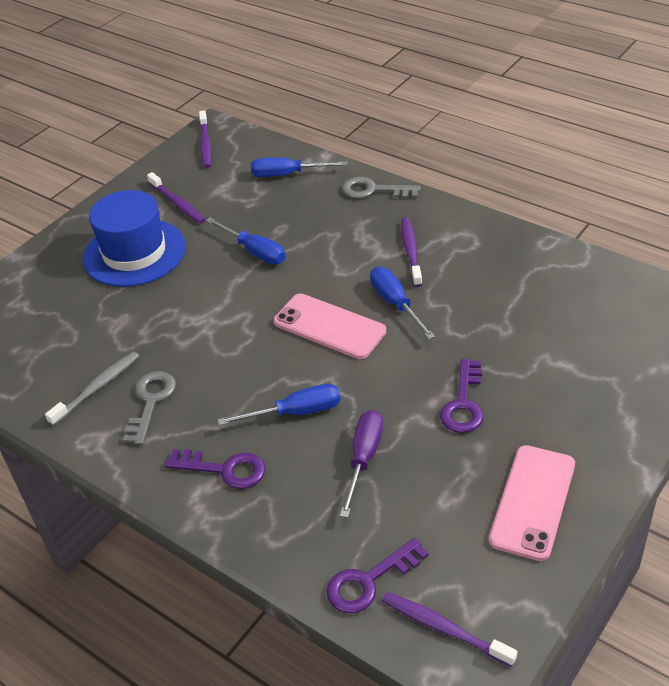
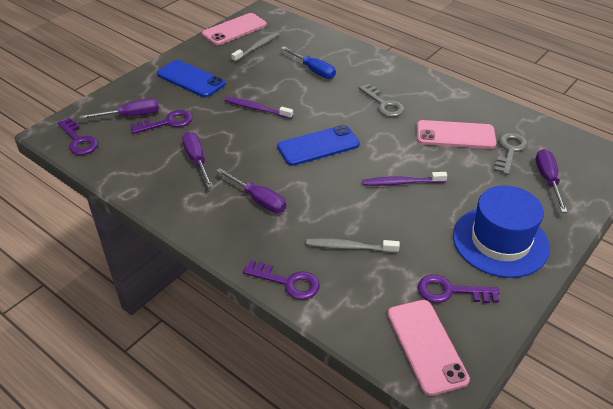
blue phone: 0 -> 2
blue screwdriver: 4 -> 1
grey toothbrush: 1 -> 2
pink phone: 2 -> 3
purple key: 3 -> 4
purple screwdriver: 1 -> 4
purple toothbrush: 4 -> 2

